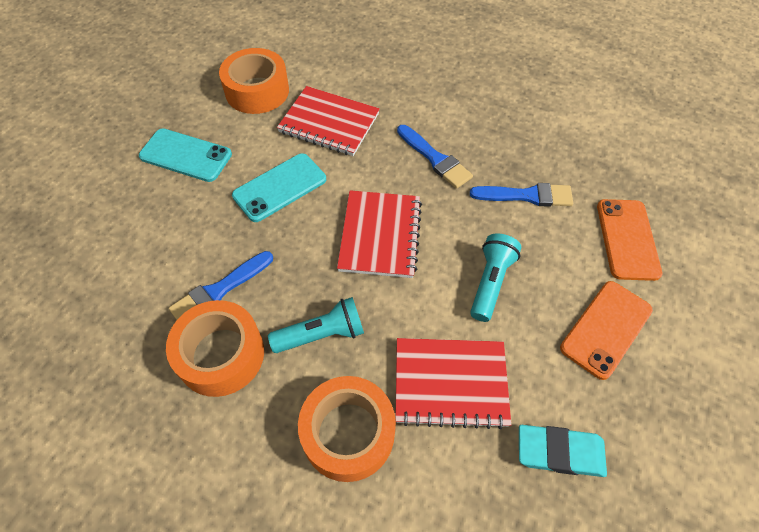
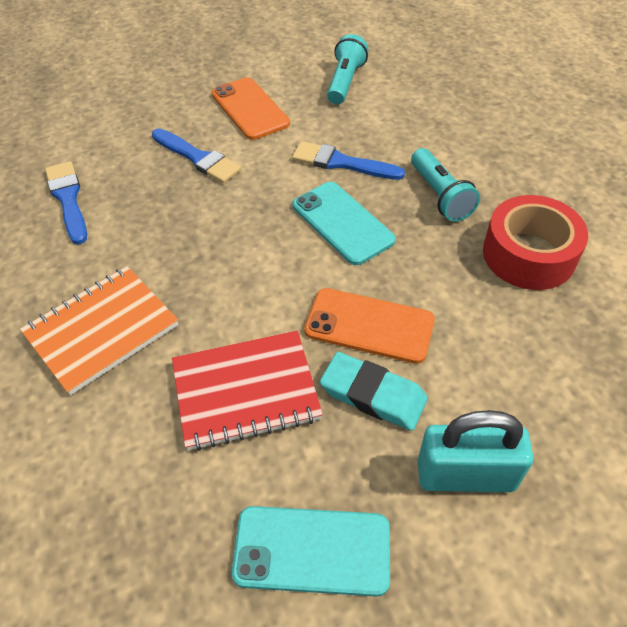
orange notebook: 0 -> 1
orange tape: 3 -> 0
red notebook: 3 -> 1
red tape: 0 -> 1
turquoise padlock: 0 -> 1

